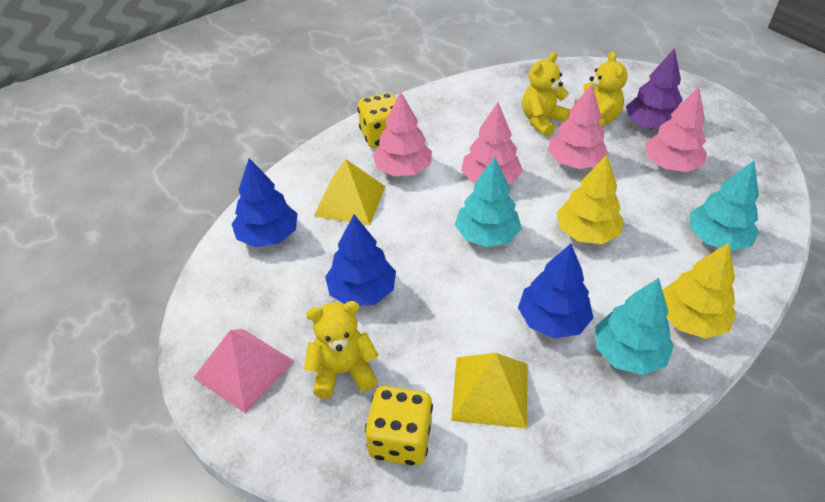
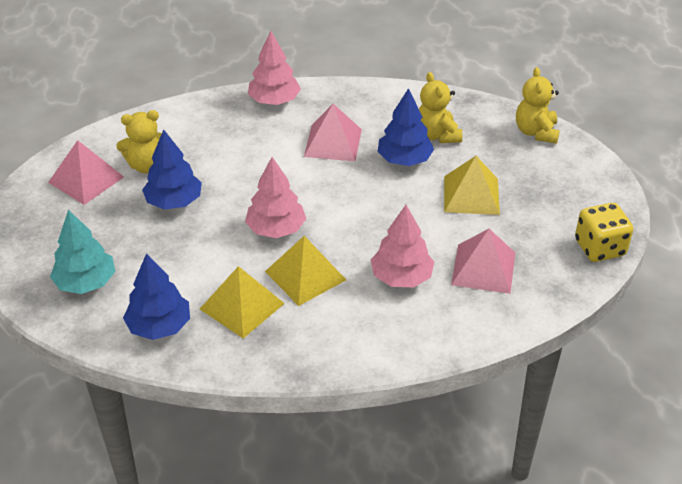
pink pyramid: 1 -> 3
pink tree: 4 -> 3
purple tree: 1 -> 0
turquoise tree: 3 -> 1
yellow dice: 2 -> 1
yellow pyramid: 2 -> 3
yellow tree: 2 -> 0

